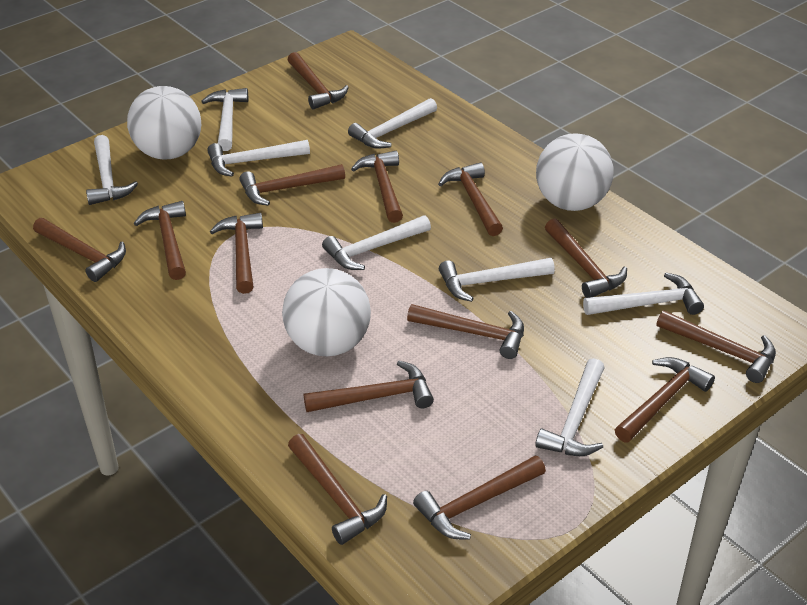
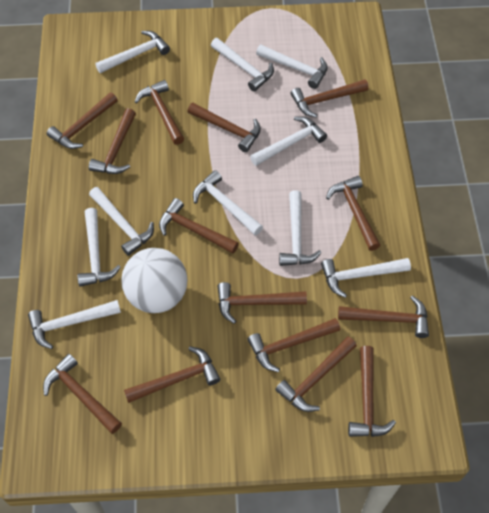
white ball: 3 -> 1
white hammer: 8 -> 10

